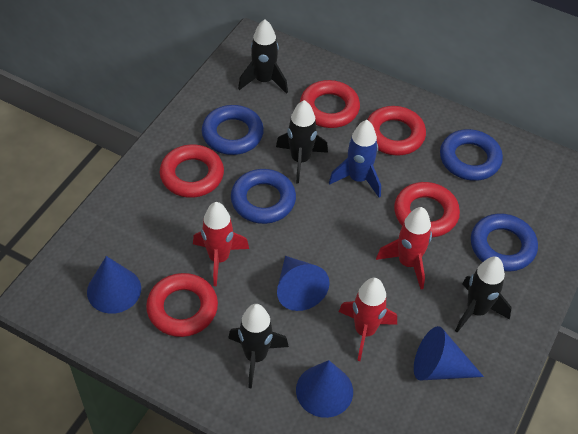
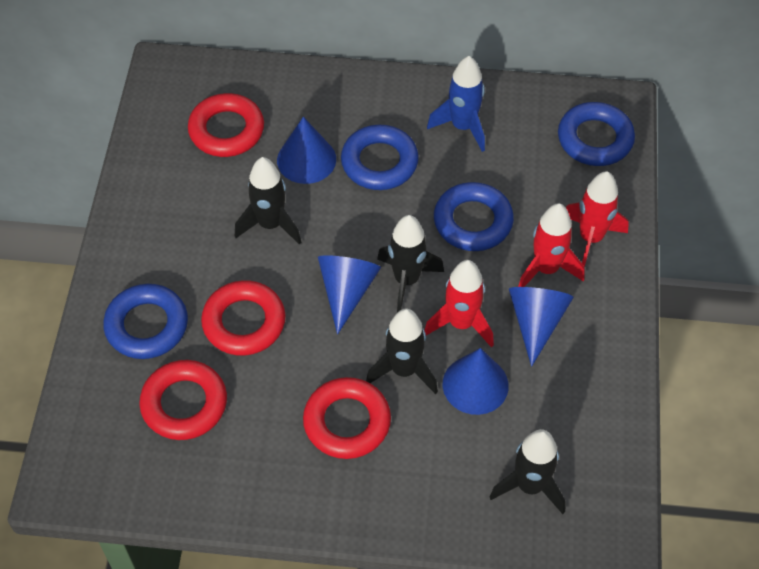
red ring: 5 -> 4

